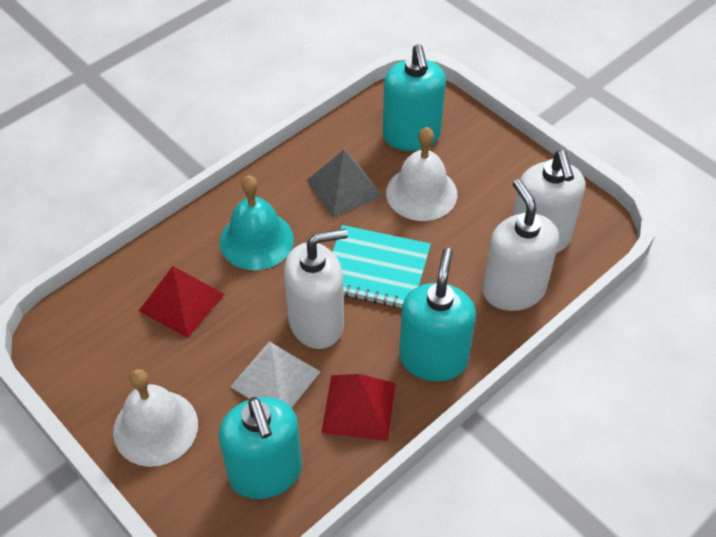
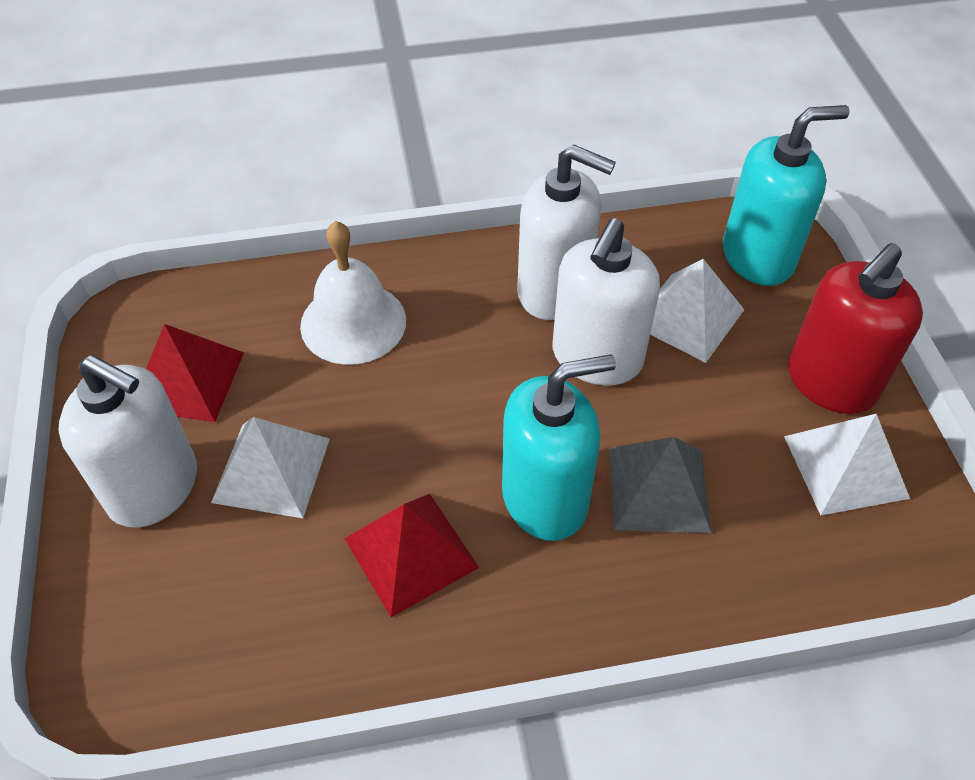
red soap dispenser: 0 -> 1
turquoise bell: 1 -> 0
turquoise notebook: 1 -> 0
turquoise soap dispenser: 3 -> 2
white bell: 2 -> 1
white pyramid: 1 -> 3

